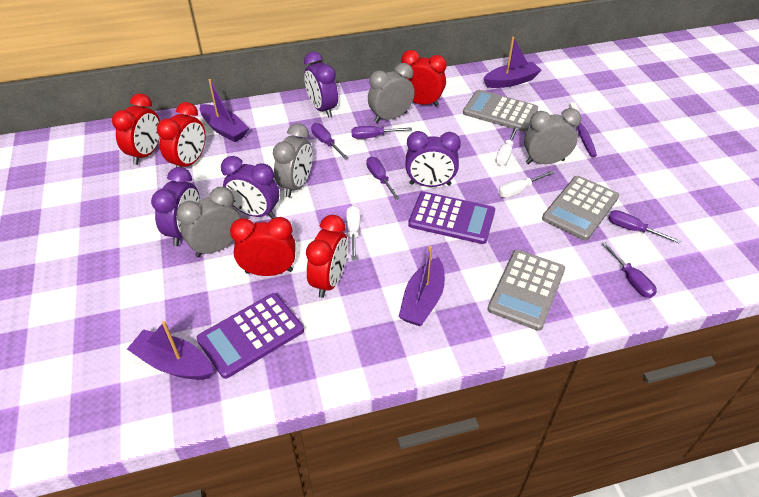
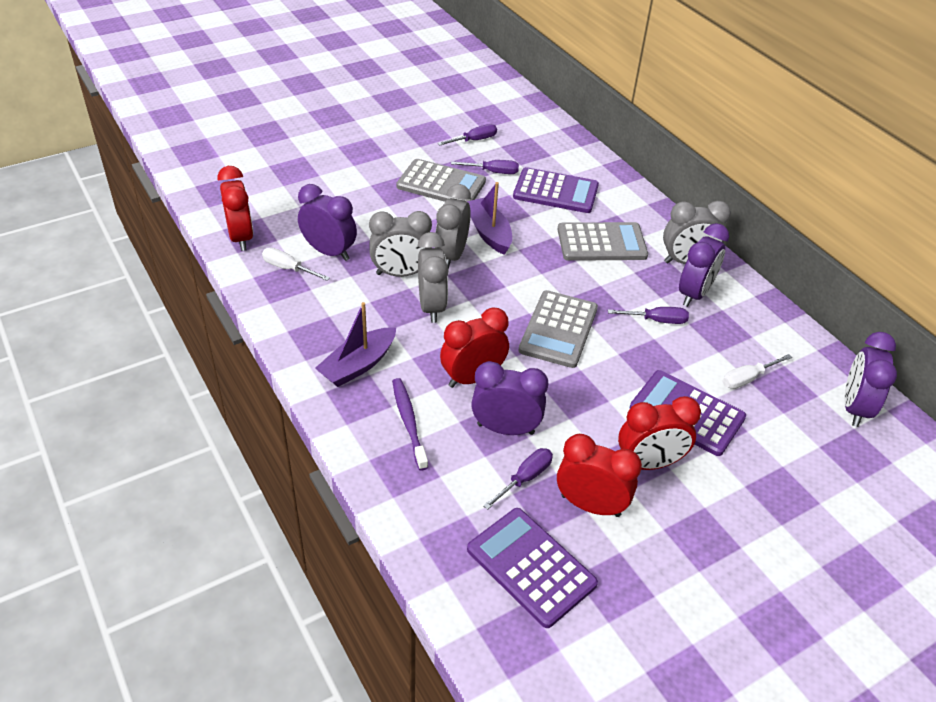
purple boat: 4 -> 2
purple calculator: 2 -> 3
purple screwdriver: 5 -> 4
red clock: 5 -> 4
white screwdriver: 3 -> 2

